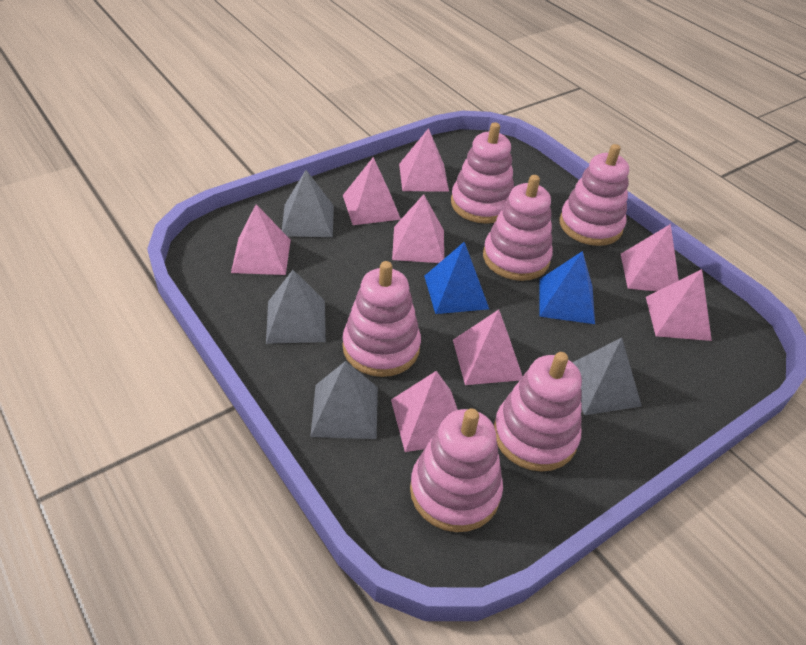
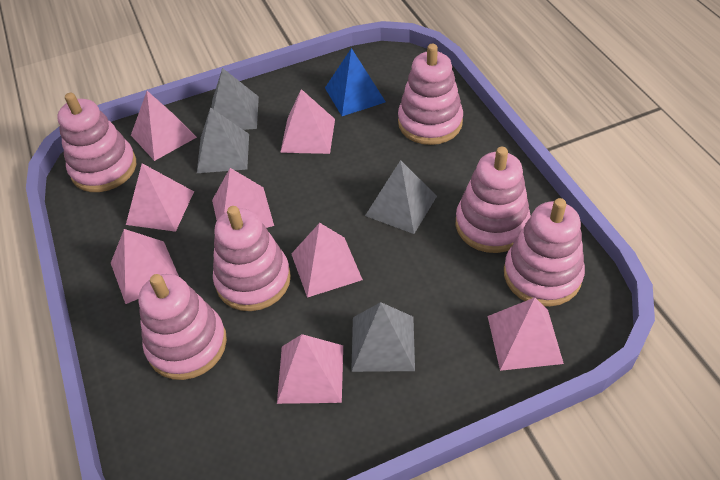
blue pyramid: 2 -> 1

